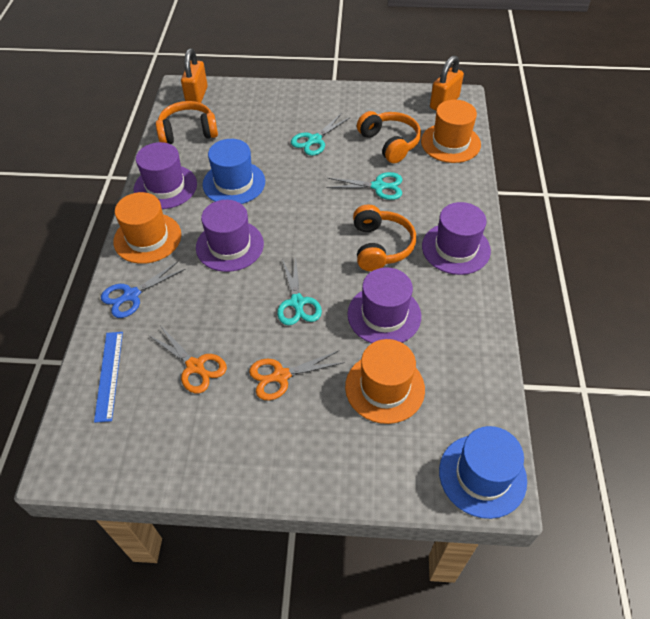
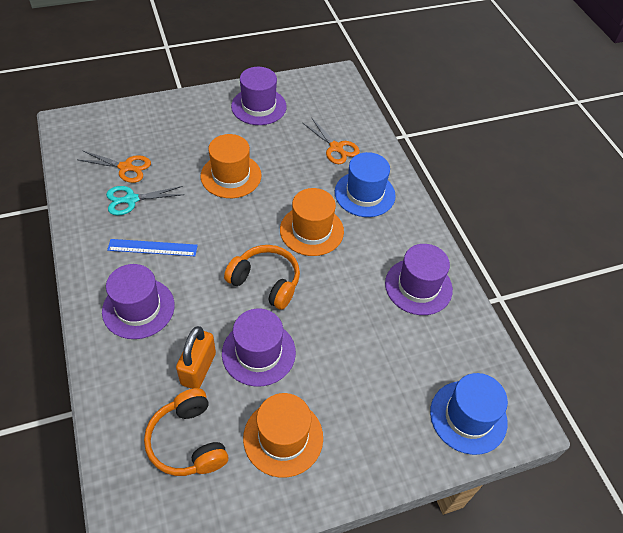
blue scissors: 1 -> 0
orange headphones: 3 -> 2
orange padlock: 2 -> 1
turquoise scissors: 3 -> 1

